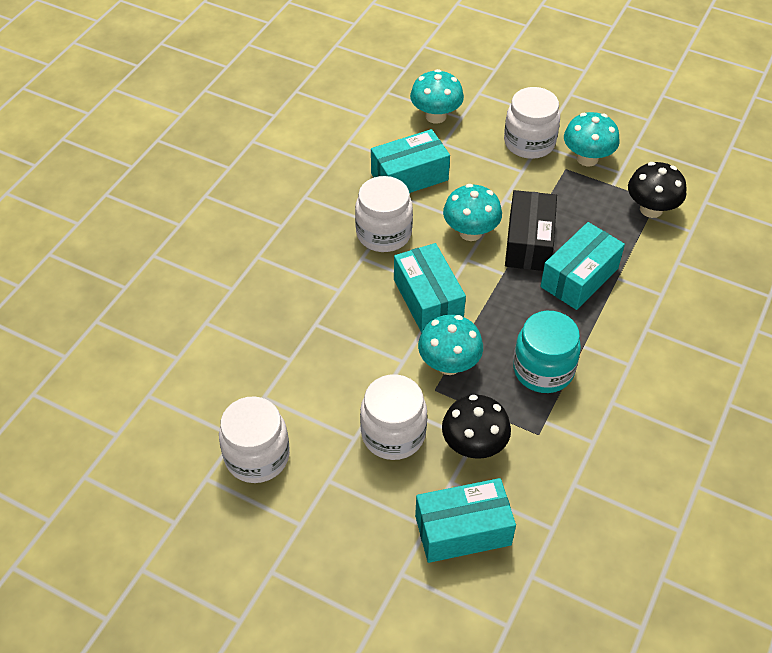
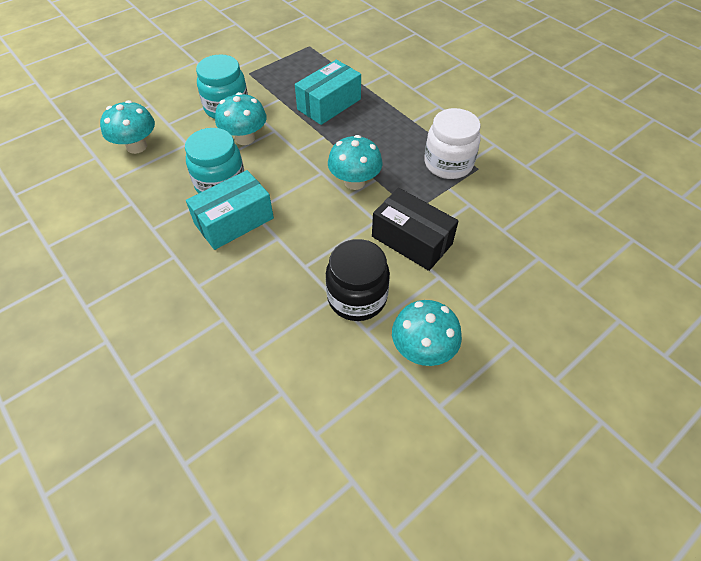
black jar: 0 -> 1
black mushroom: 2 -> 0
turquoise box: 4 -> 2
turquoise jar: 1 -> 2
white jar: 4 -> 1

